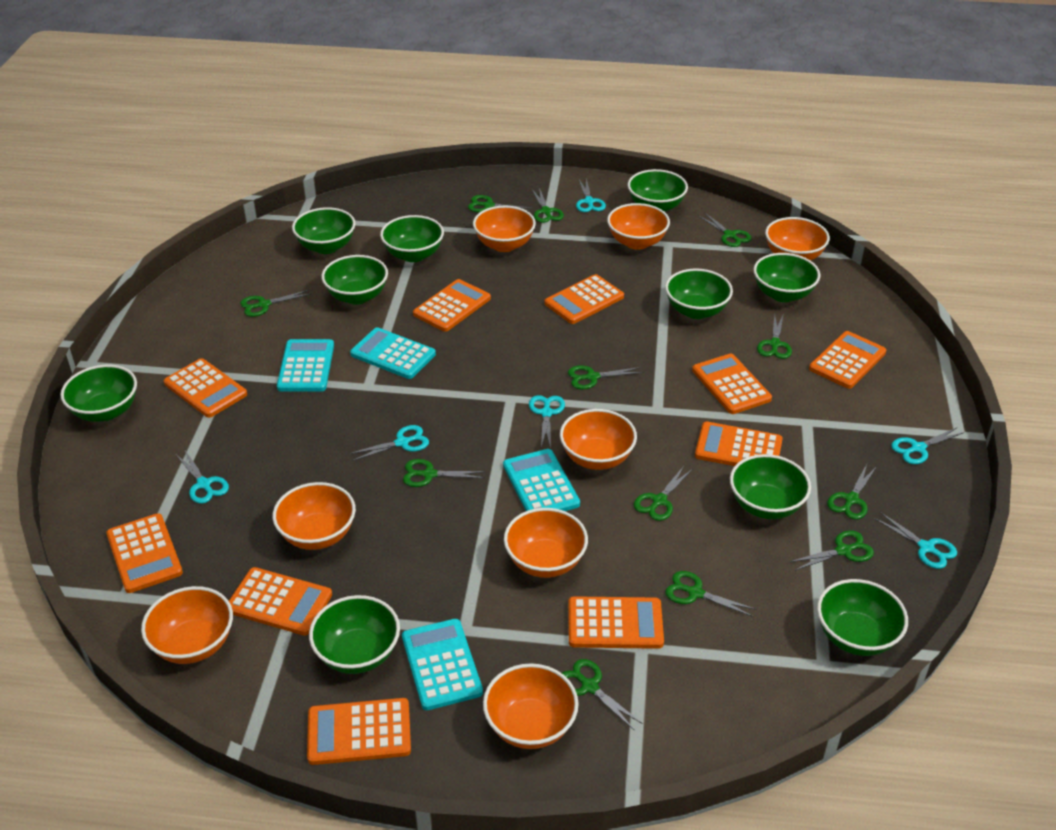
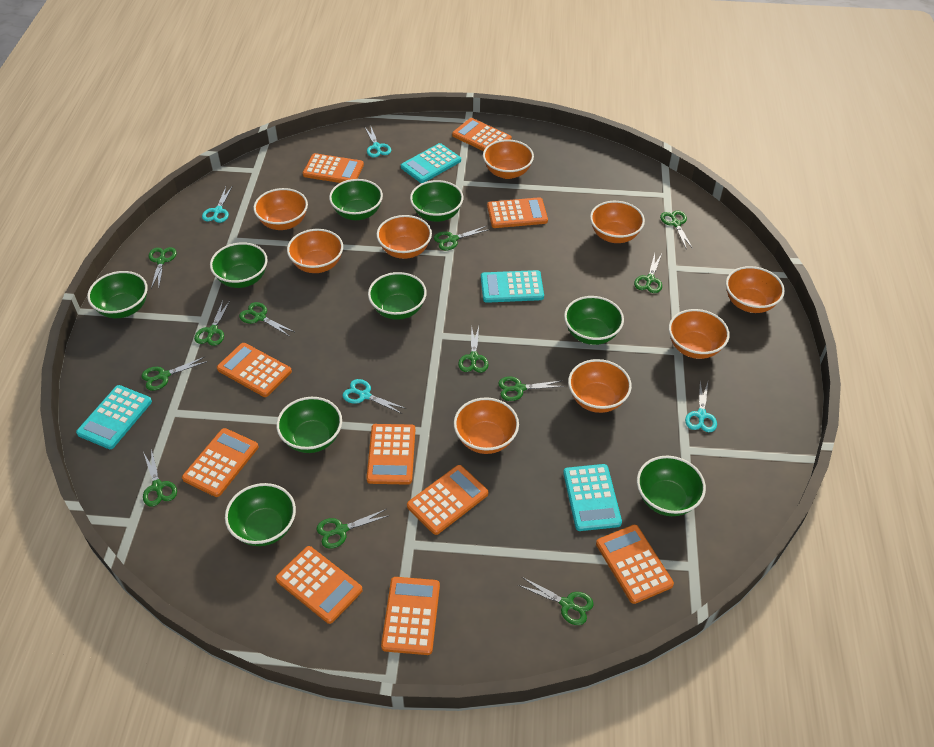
green bowl: 10 -> 9
orange bowl: 8 -> 9
turquoise scissors: 6 -> 4

